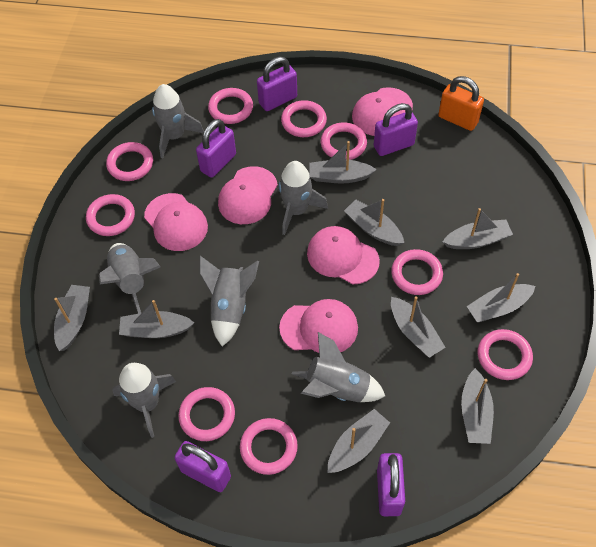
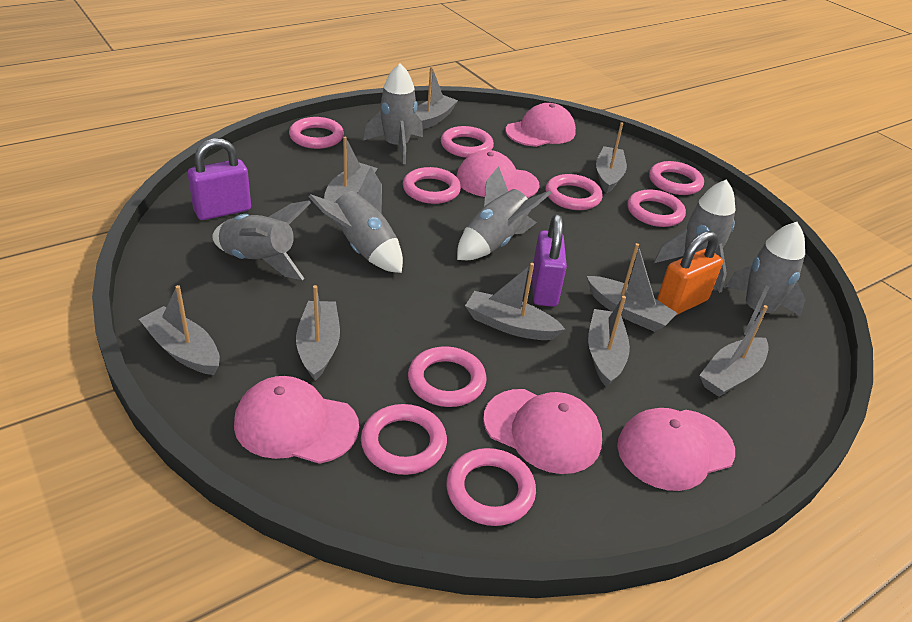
purple padlock: 5 -> 2

